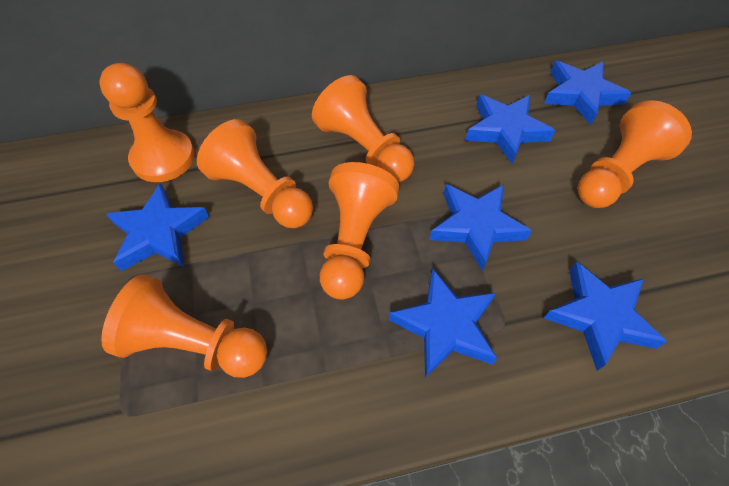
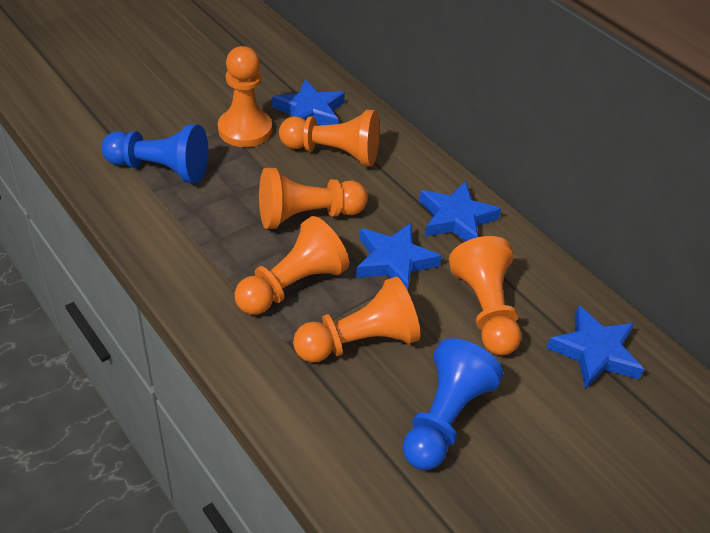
blue pawn: 0 -> 2
blue star: 6 -> 4

